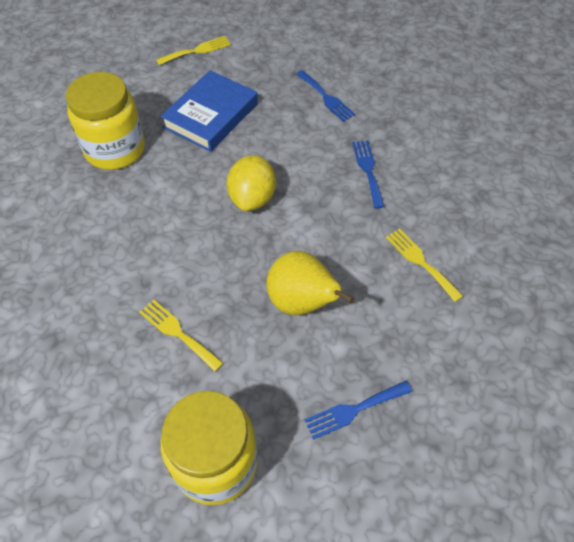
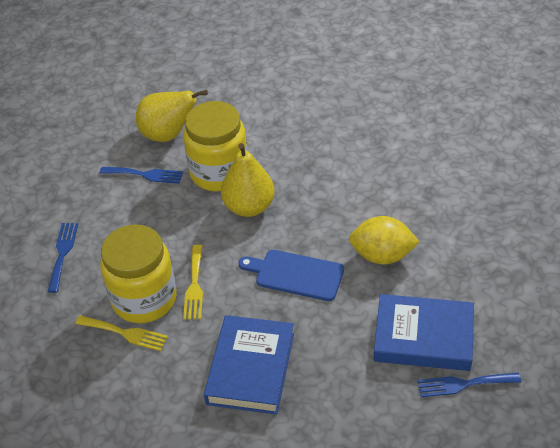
blue book: 1 -> 2
blue cutting board: 0 -> 1
yellow fork: 3 -> 2
yellow pear: 1 -> 2

